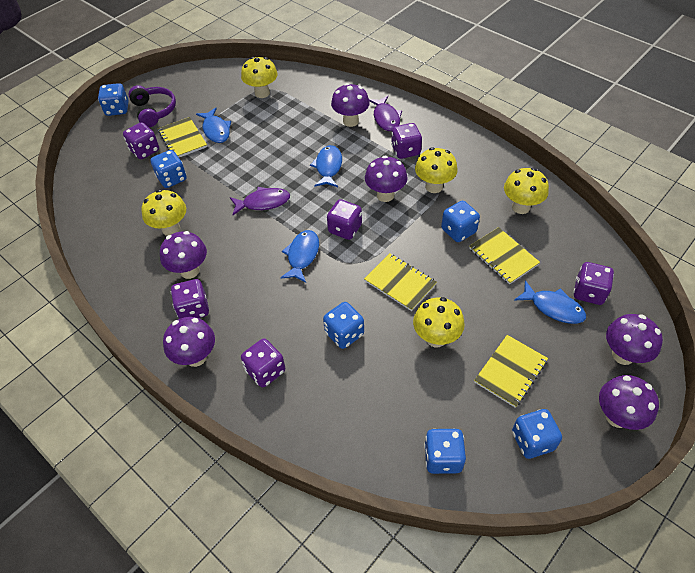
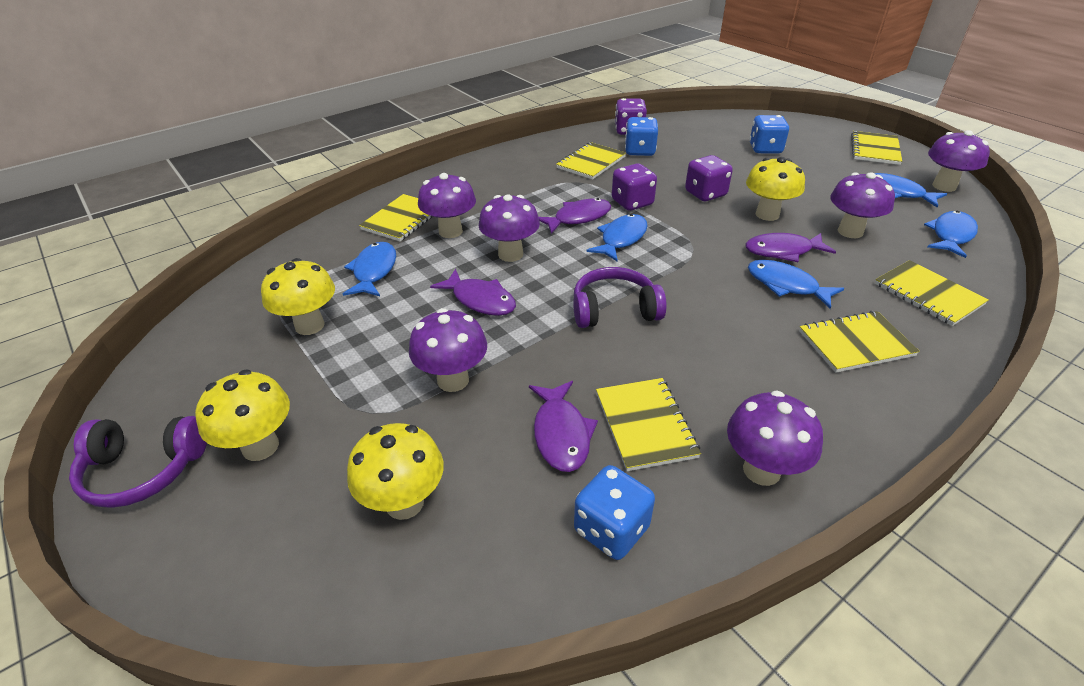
blue dice: 6 -> 3
blue fish: 4 -> 5
purple dice: 6 -> 3
purple fish: 2 -> 4
purple headphones: 1 -> 2
yellow mushroom: 5 -> 4
yellow notebook: 4 -> 6

